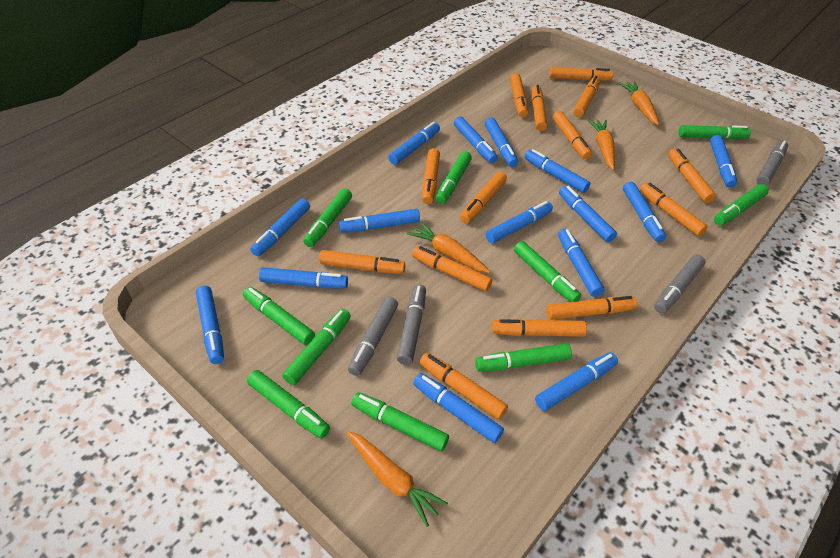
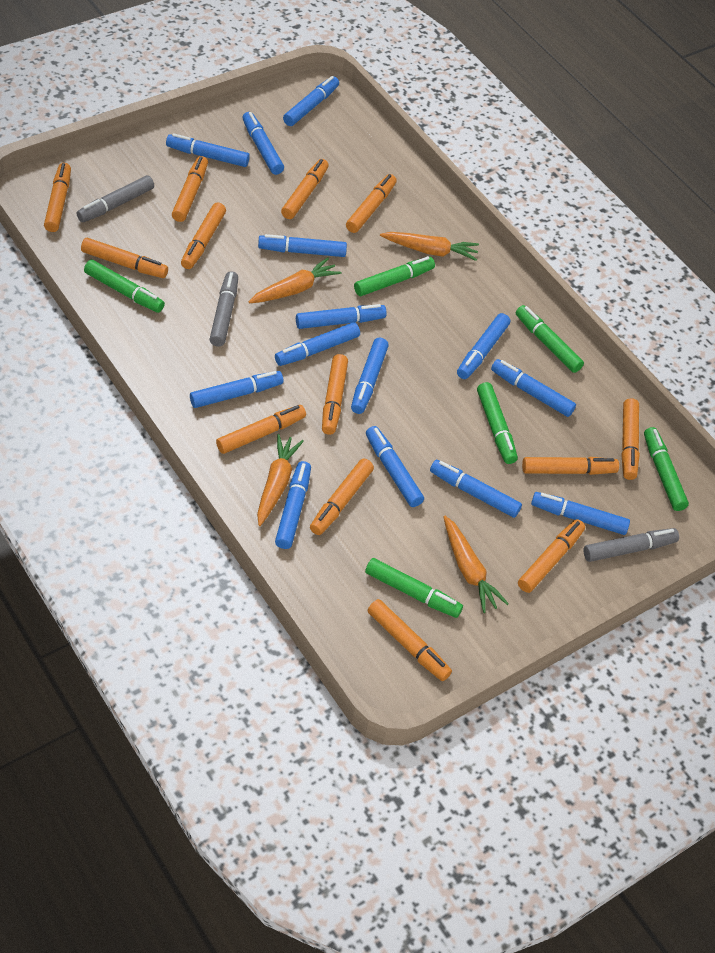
blue marker: 15 -> 14
green marker: 10 -> 6
grey marker: 4 -> 3
orange marker: 14 -> 13

